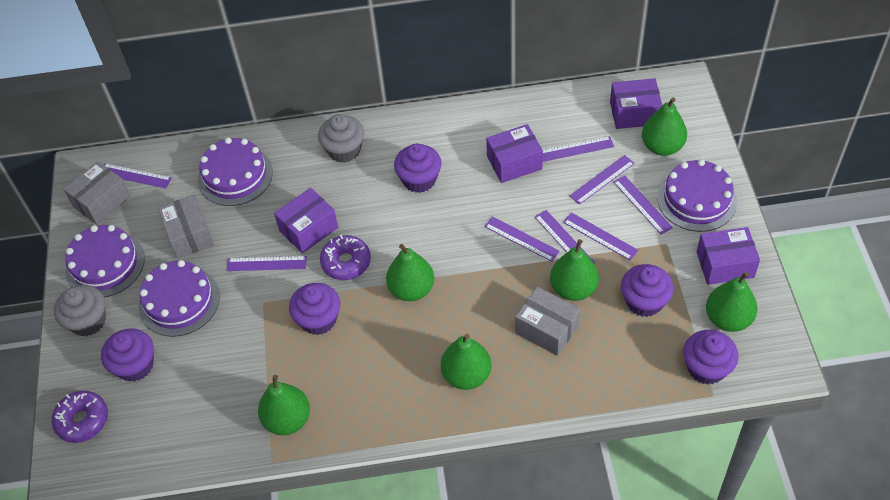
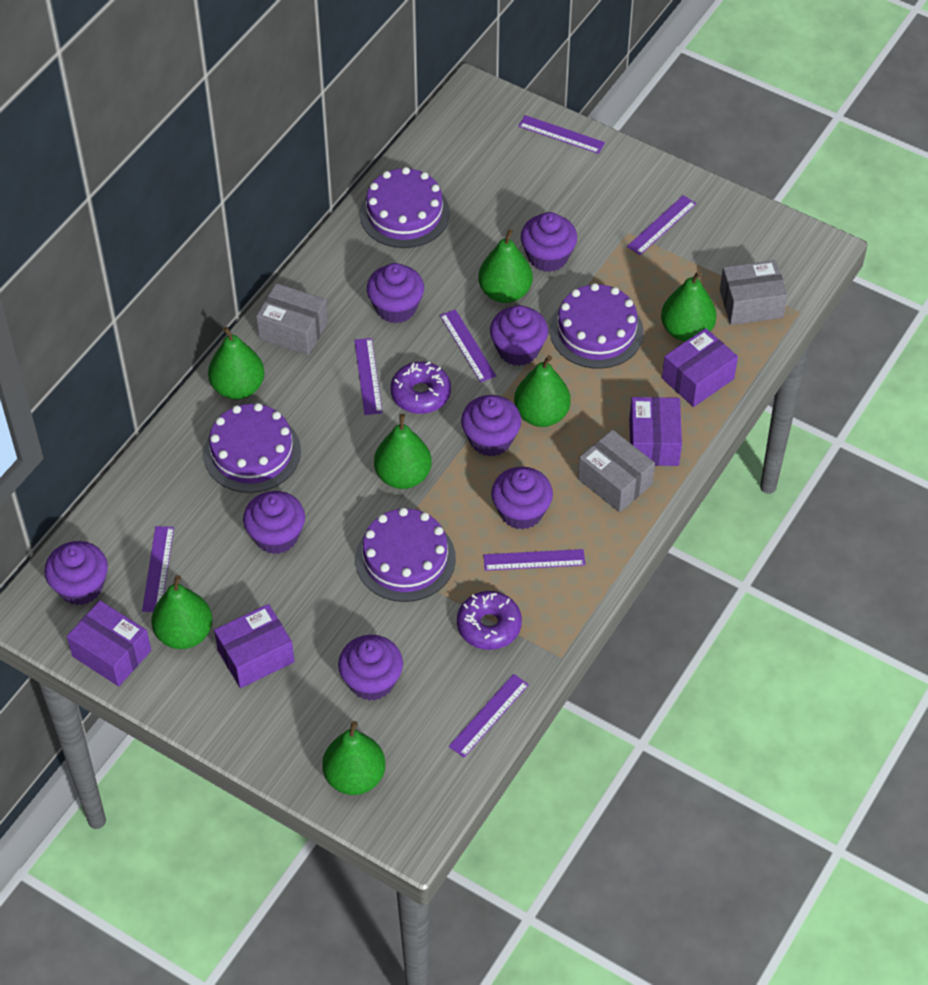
green pear: 6 -> 7
grey cupcake: 2 -> 0
purple cupcake: 5 -> 8
purple ruler: 8 -> 7

